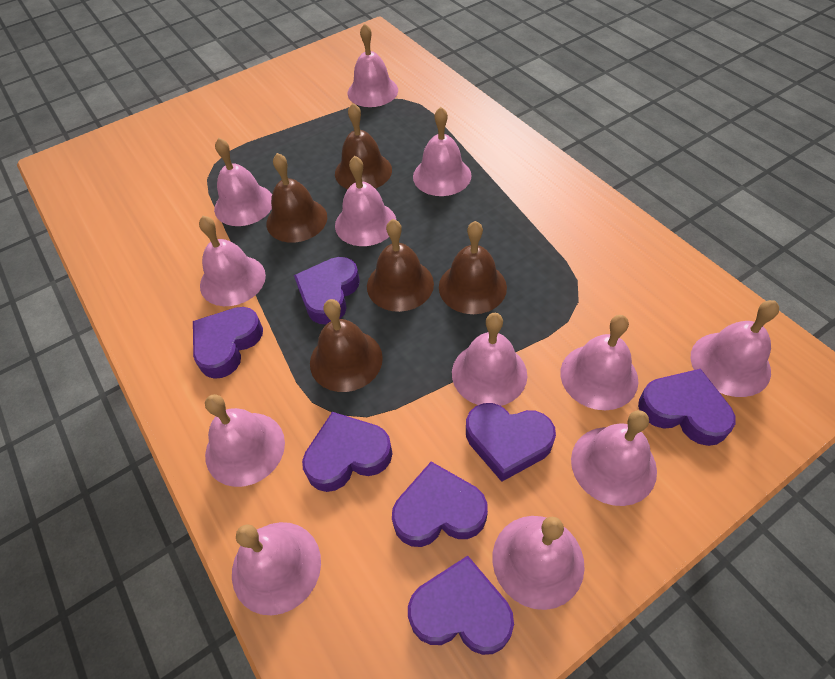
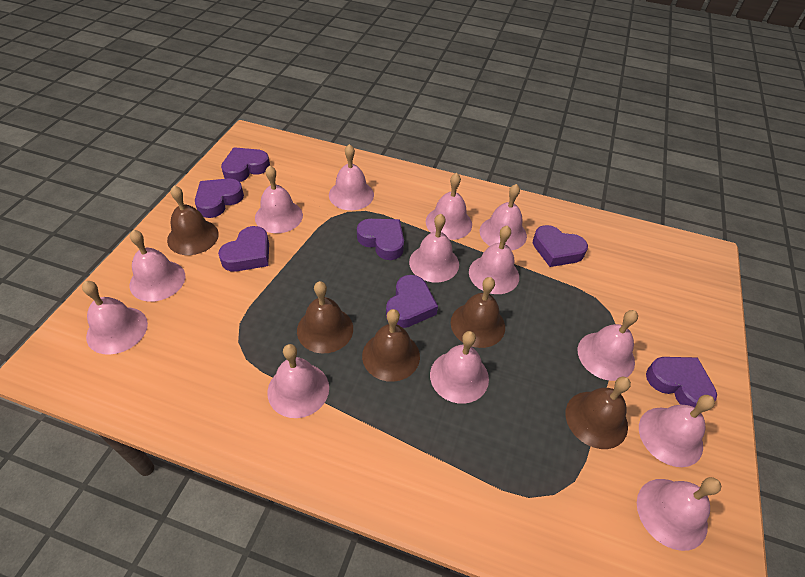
pink bell: 12 -> 13

